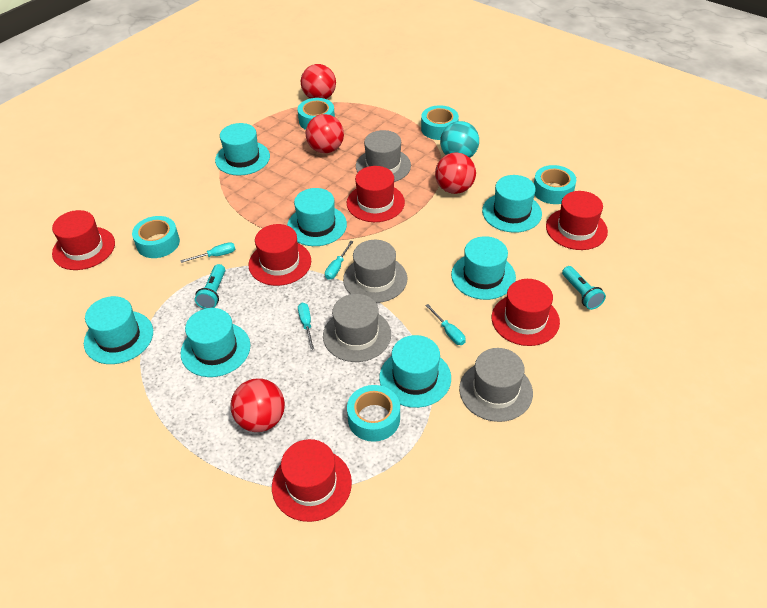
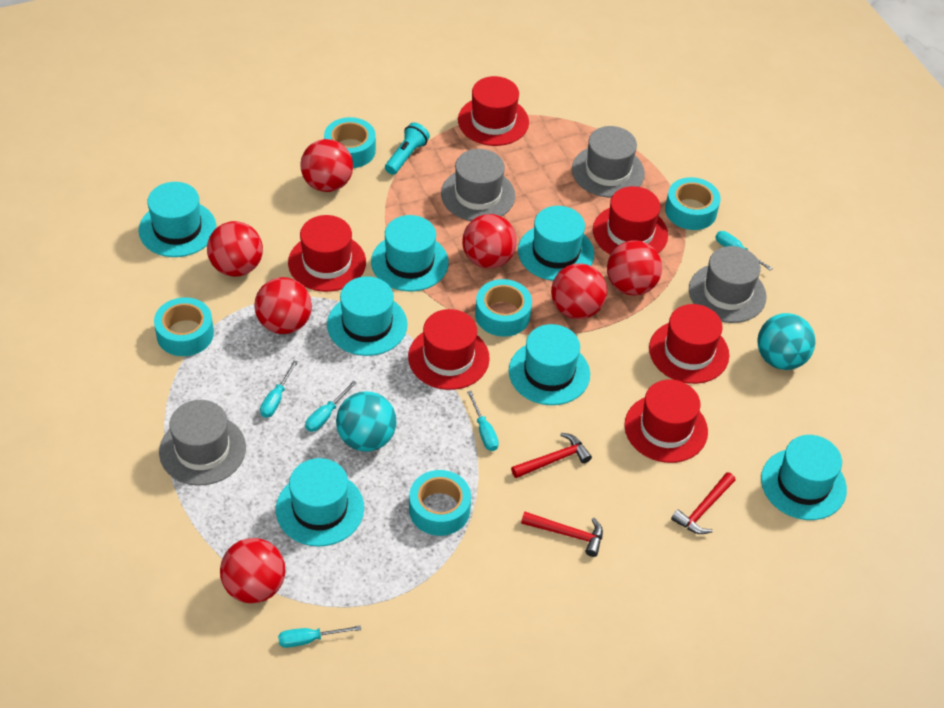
red ball: 4 -> 7
red hammer: 0 -> 3
turquoise ball: 1 -> 2
turquoise flashlight: 2 -> 1
turquoise screwdriver: 4 -> 5

